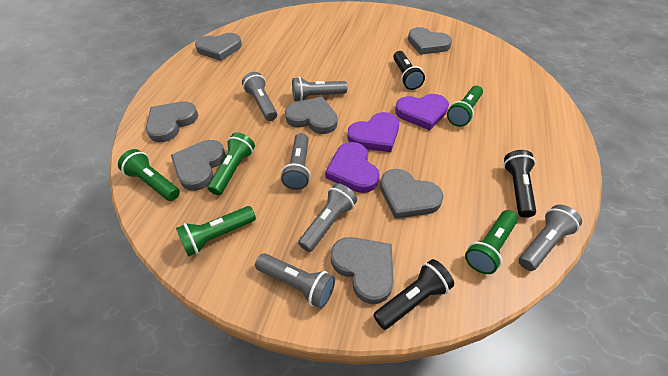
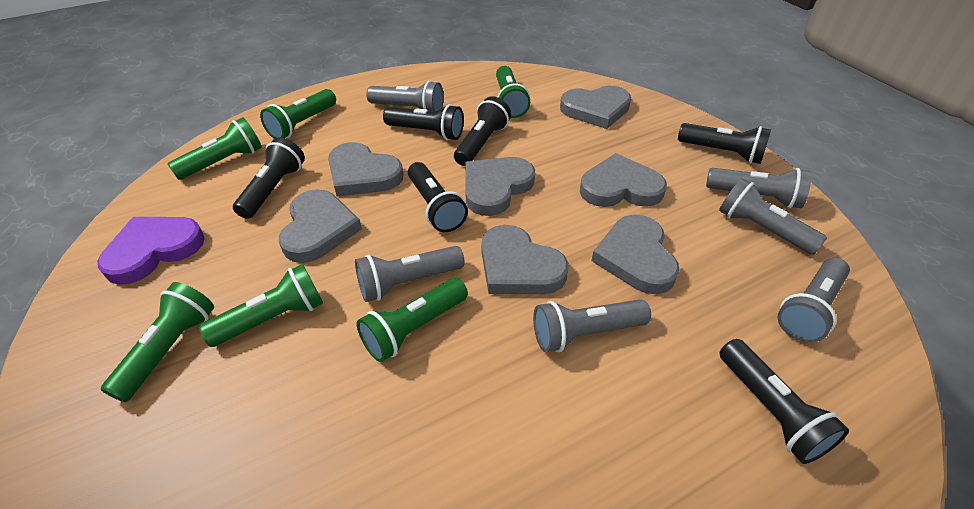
black flashlight: 3 -> 6
green flashlight: 5 -> 6
purple heart: 3 -> 1

